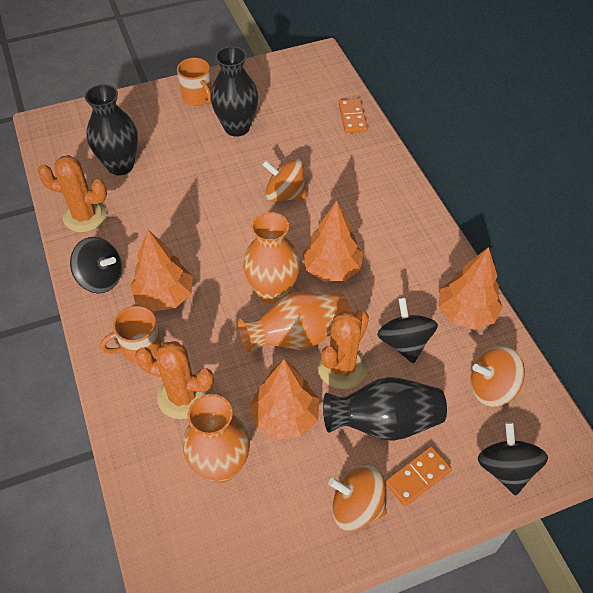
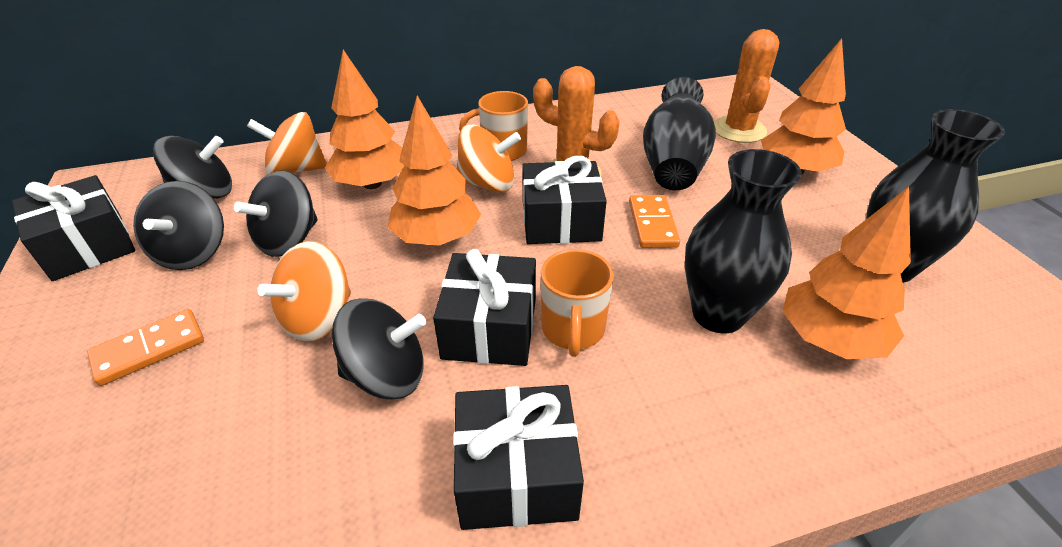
black gift: 0 -> 4
black spinning top: 3 -> 4
orange cactus: 3 -> 2
orange vase: 3 -> 0

